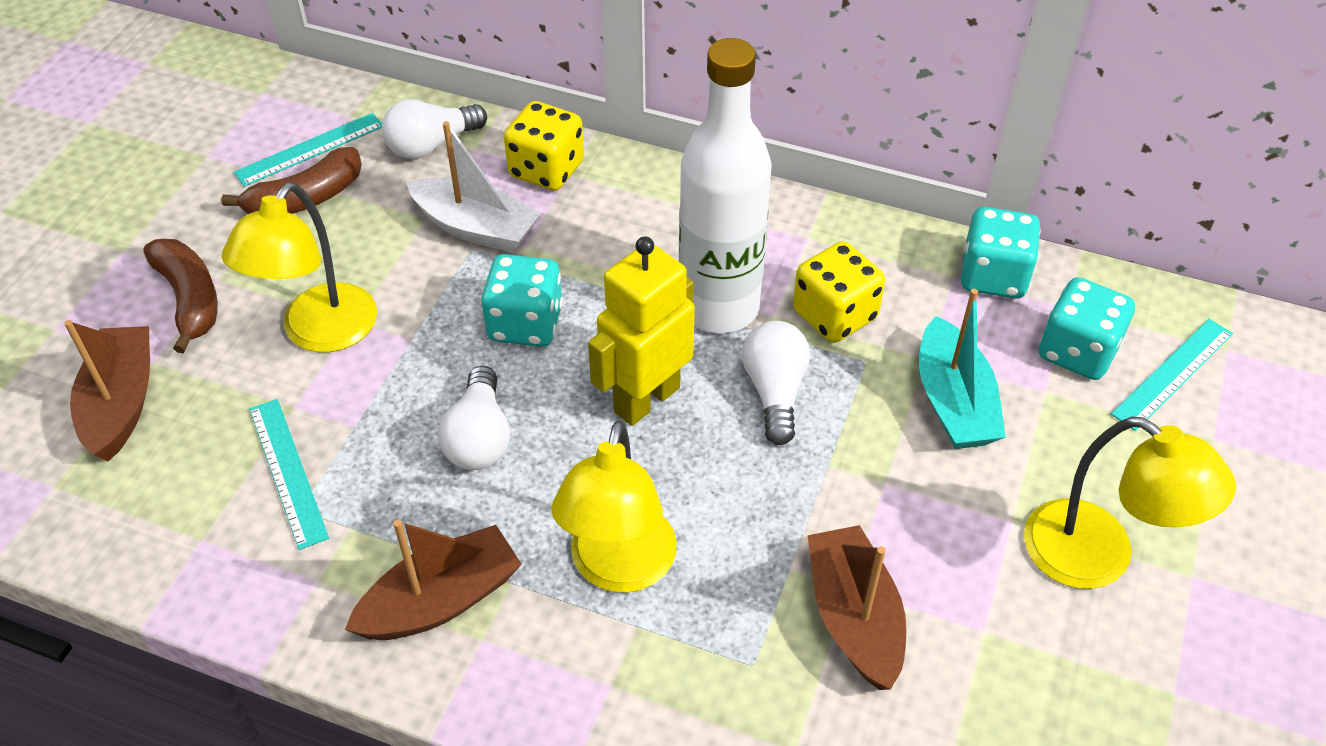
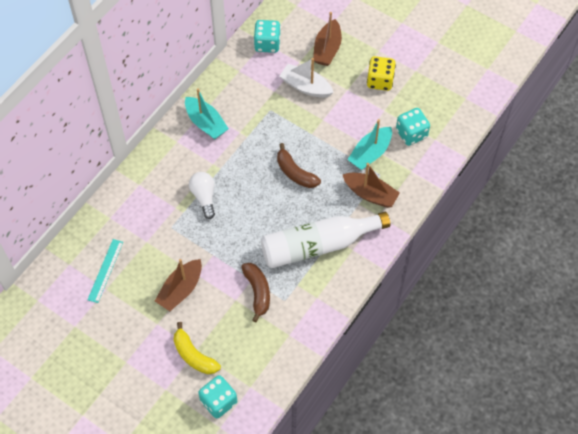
turquoise boat: 1 -> 2
turquoise ruler: 3 -> 1
white light bulb: 3 -> 1
yellow banana: 0 -> 1
yellow dice: 2 -> 1
yellow lamp: 3 -> 0
yellow robot: 1 -> 0

